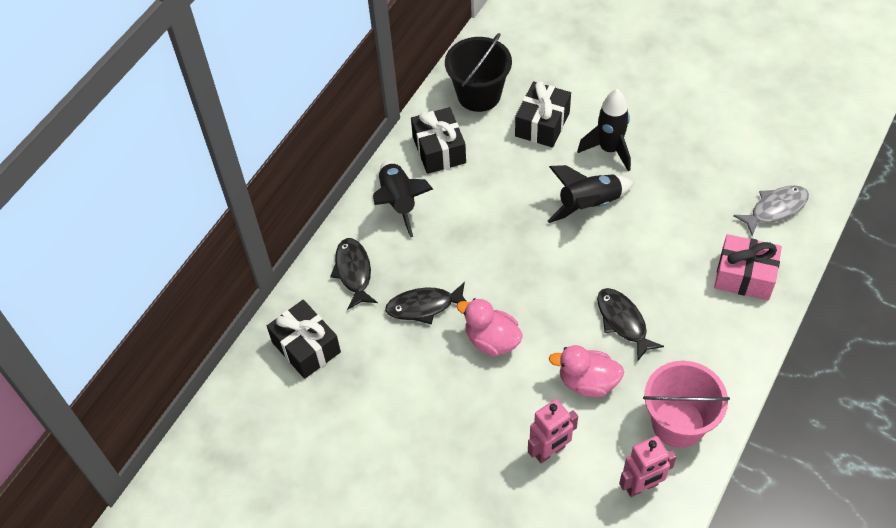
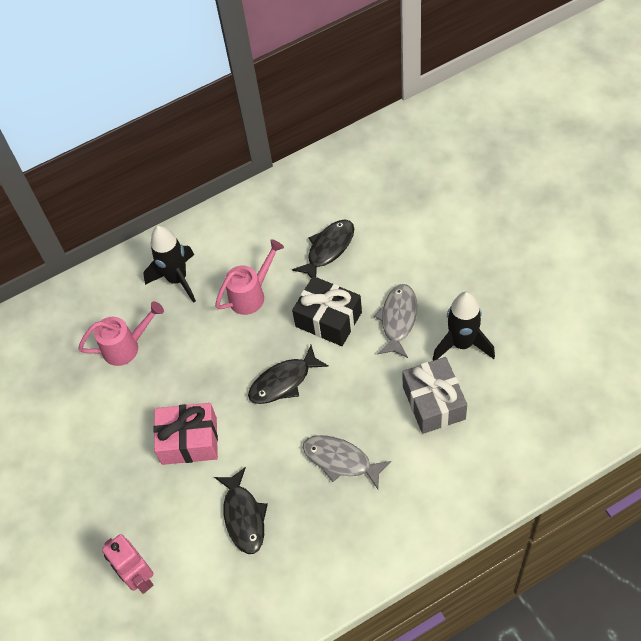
black bucket: 1 -> 0
black gift: 3 -> 1
black rocket: 3 -> 2
grey fish: 1 -> 2
grey gift: 0 -> 1
pink bucket: 1 -> 0
pink duck: 2 -> 0
pink robot: 2 -> 1
pink watering can: 0 -> 2

